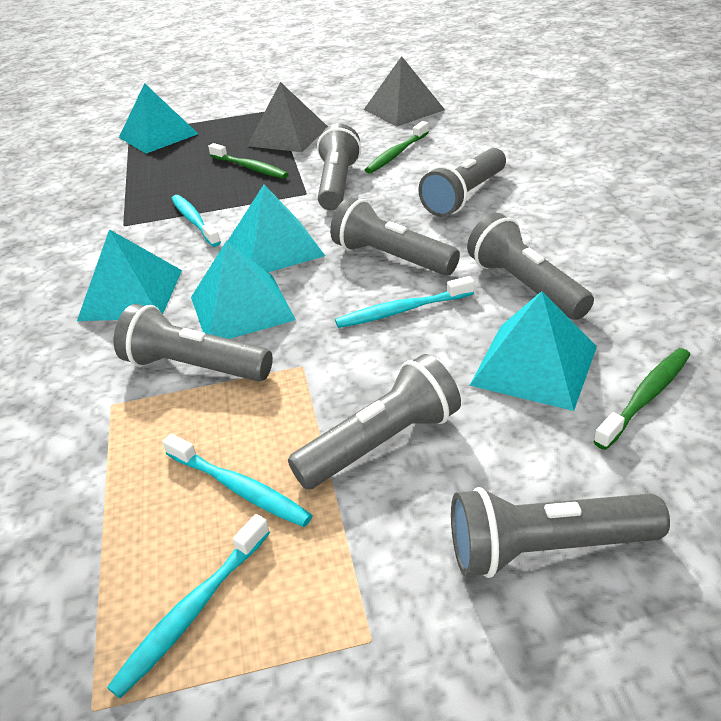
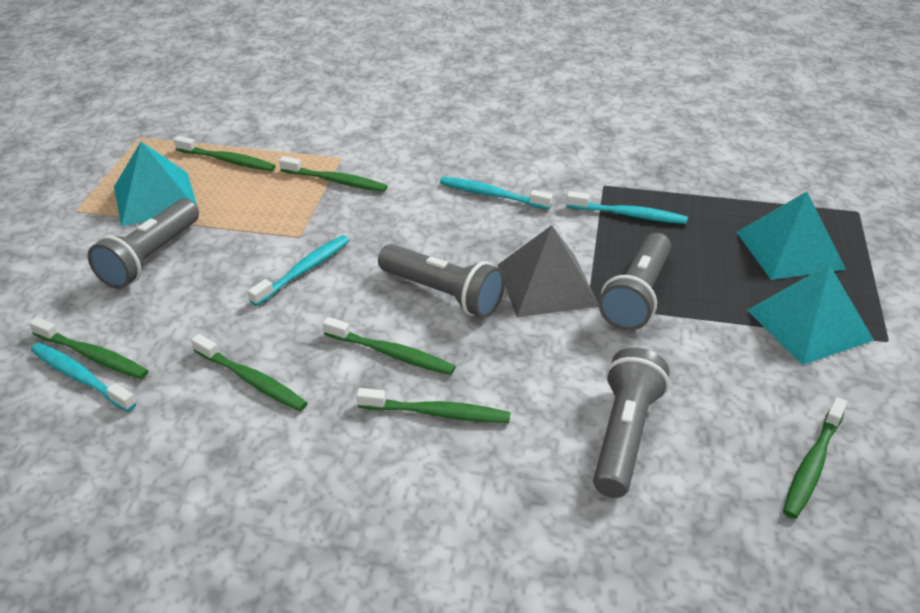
green toothbrush: 3 -> 7
grey flashlight: 7 -> 4
grey pyramid: 2 -> 1
turquoise pyramid: 5 -> 3

